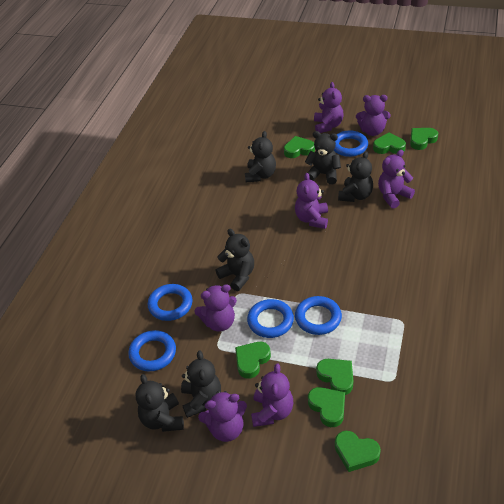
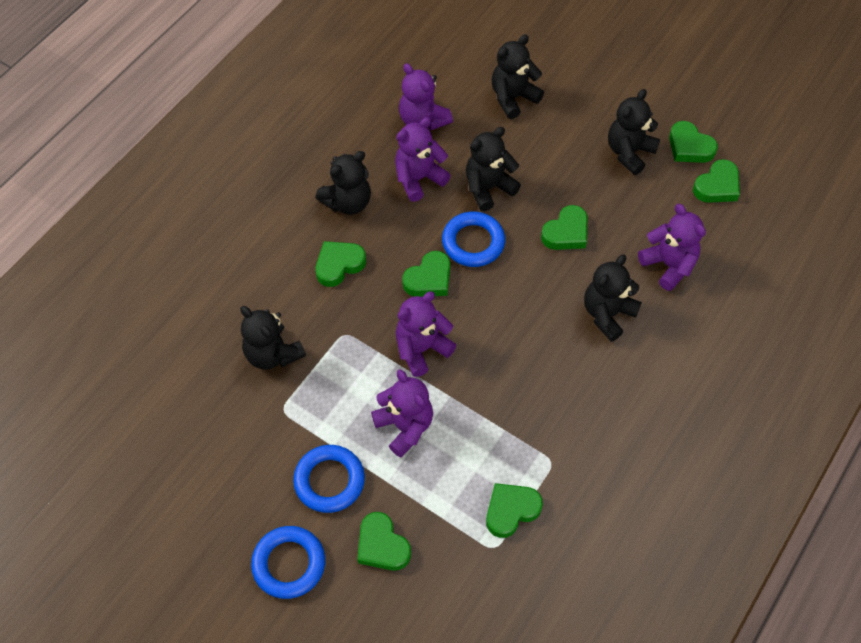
blue ring: 5 -> 3
purple teddy bear: 7 -> 5

